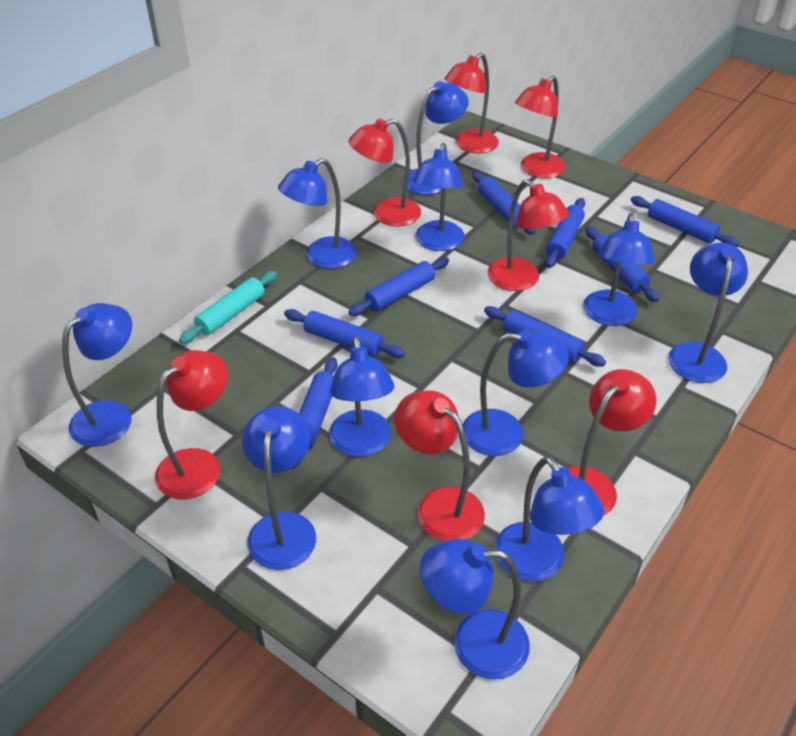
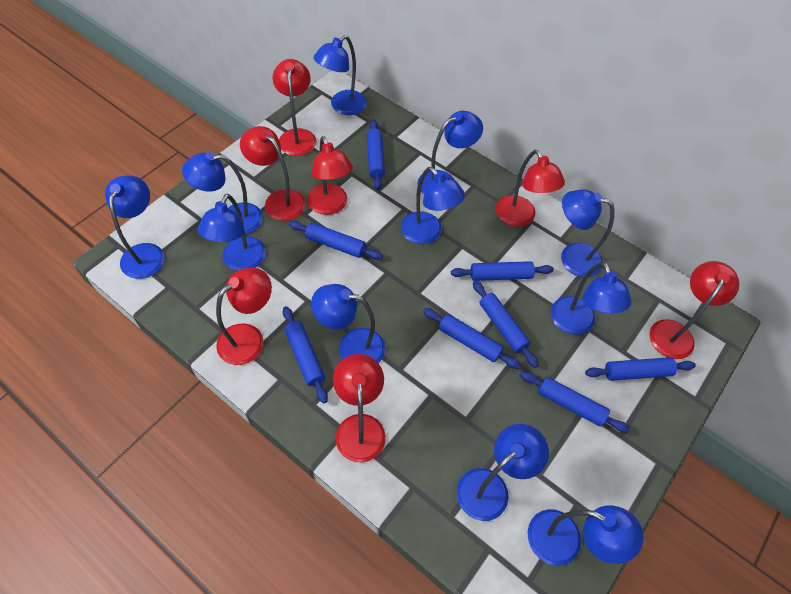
turquoise rolling pin: 1 -> 0

